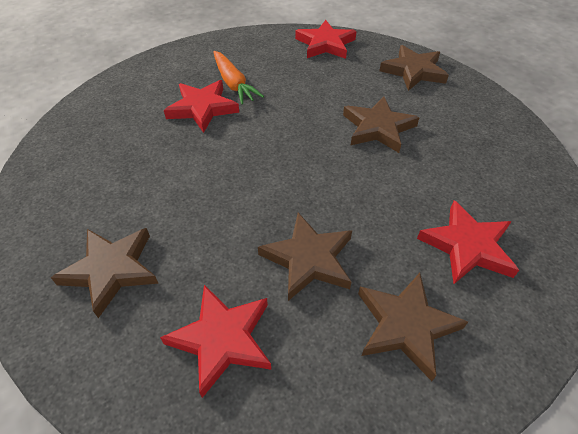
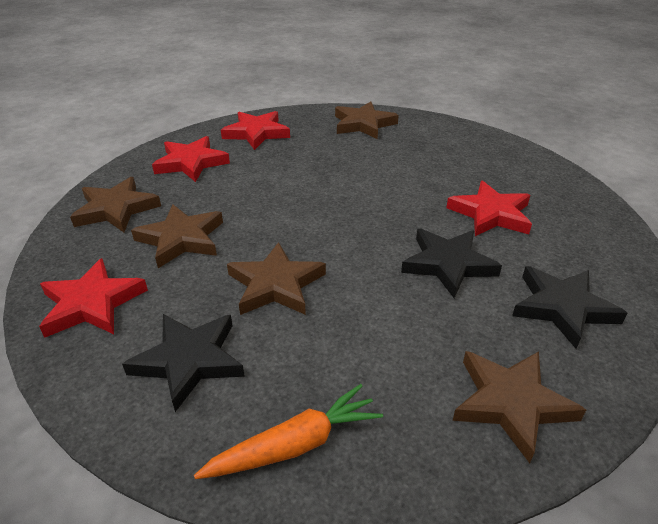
black star: 0 -> 3

